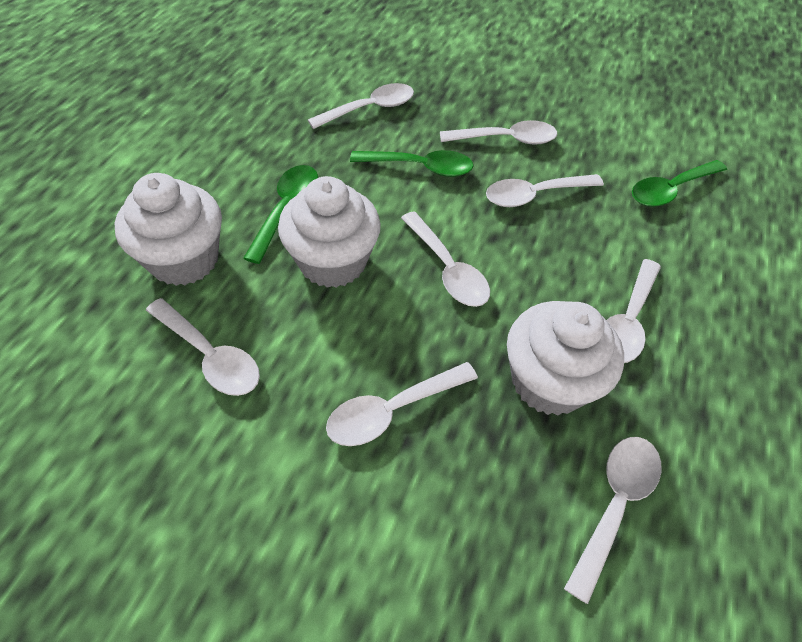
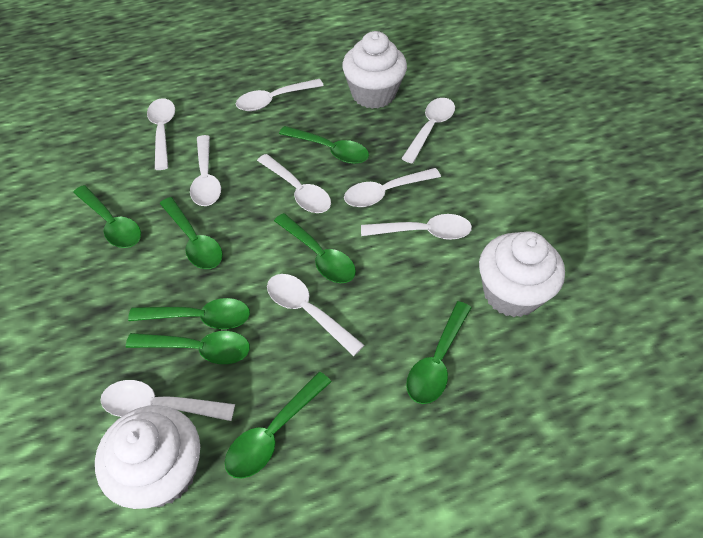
green spoon: 3 -> 8
white spoon: 8 -> 9

